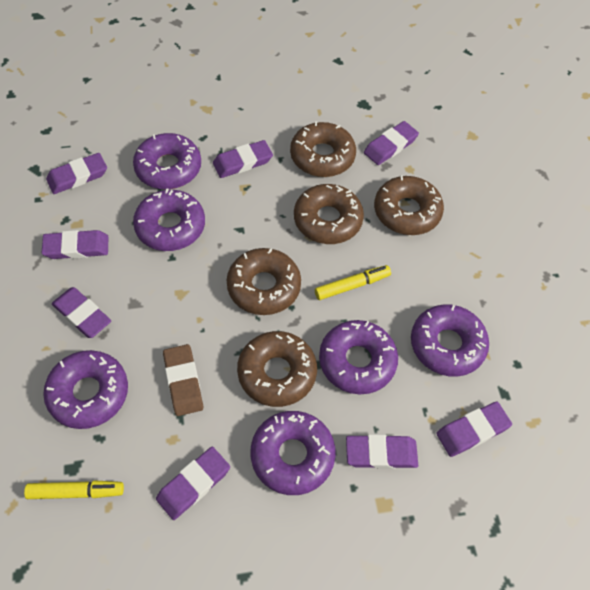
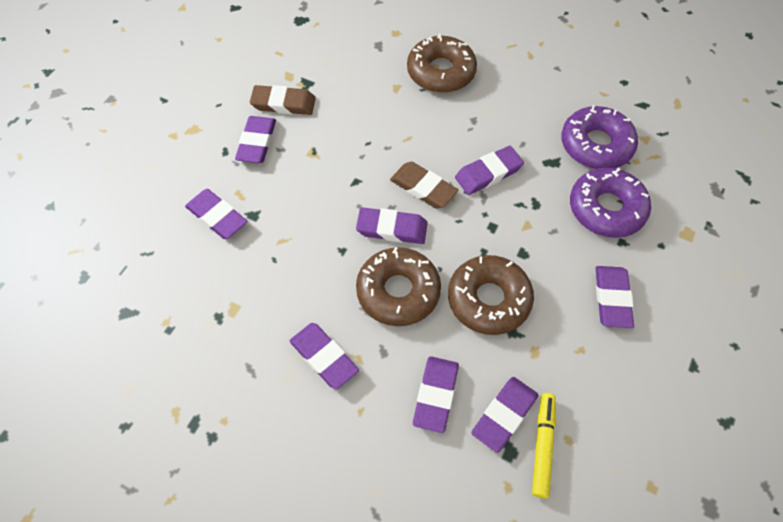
brown donut: 5 -> 3
brown eraser: 1 -> 2
purple donut: 6 -> 2
yellow marker: 2 -> 1

